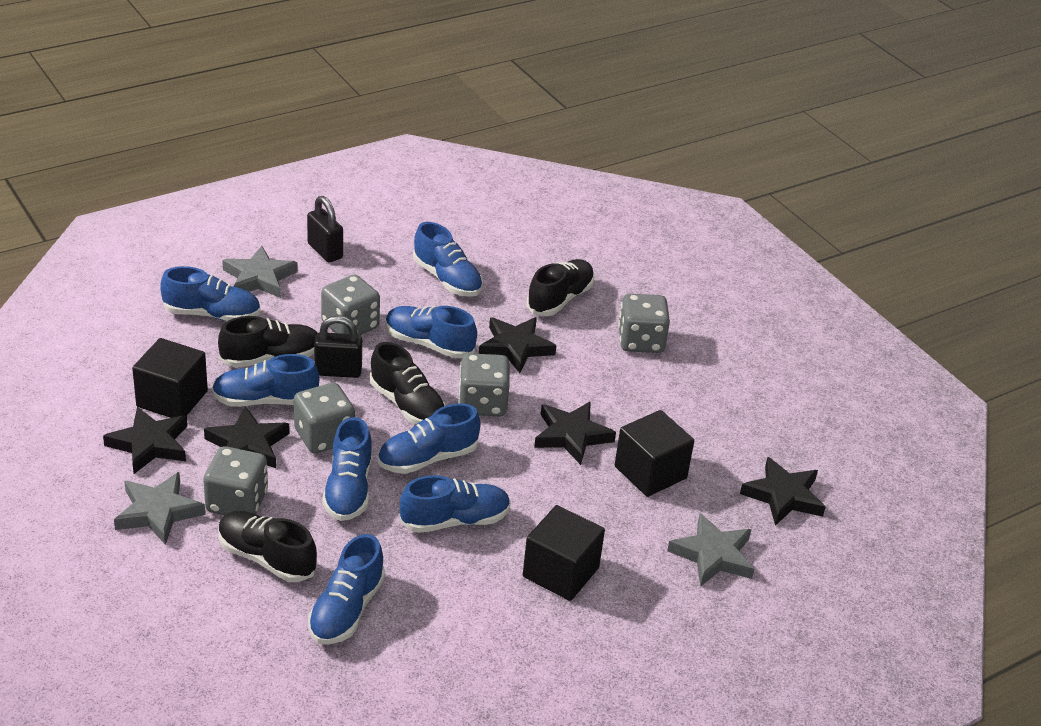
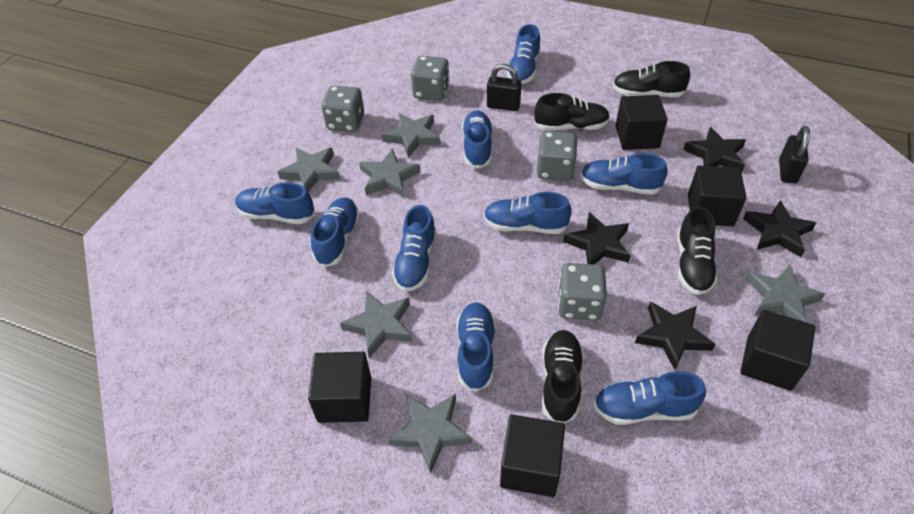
black cube: 3 -> 5
black star: 5 -> 4
blue shoe: 8 -> 9
grey dice: 5 -> 4
grey star: 3 -> 6

